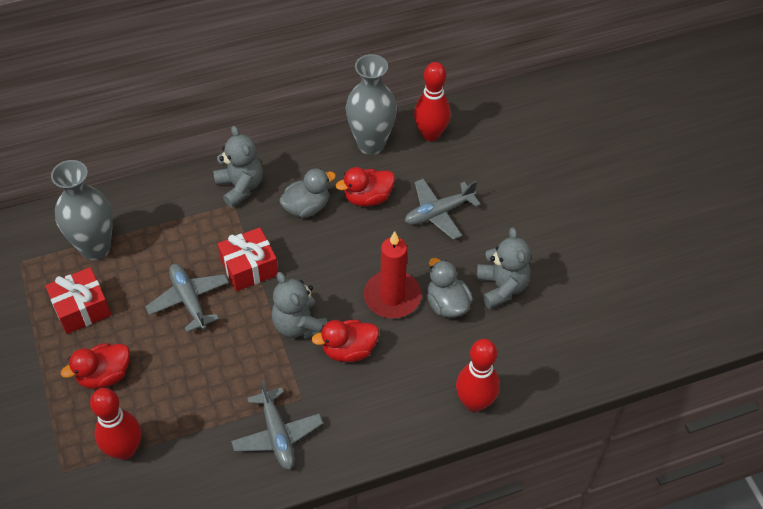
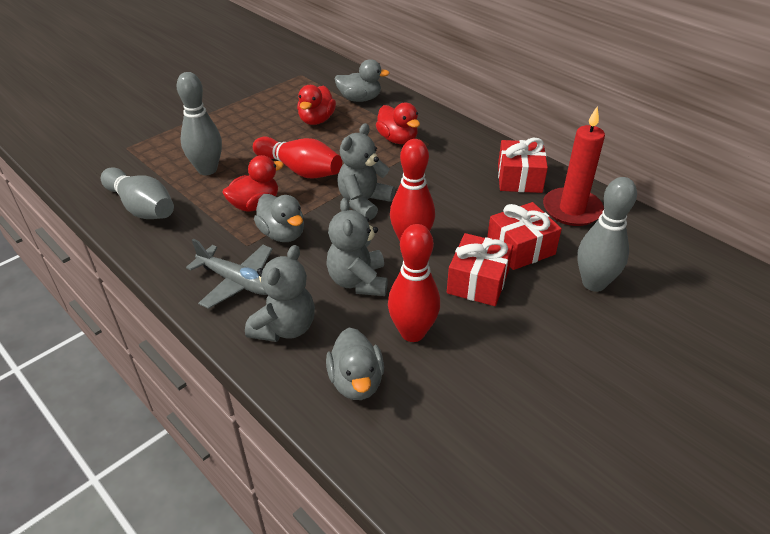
grey bowling pin: 0 -> 3
grey duck: 2 -> 3
grey plane: 3 -> 1
grey vase: 2 -> 0
red gift: 2 -> 3

